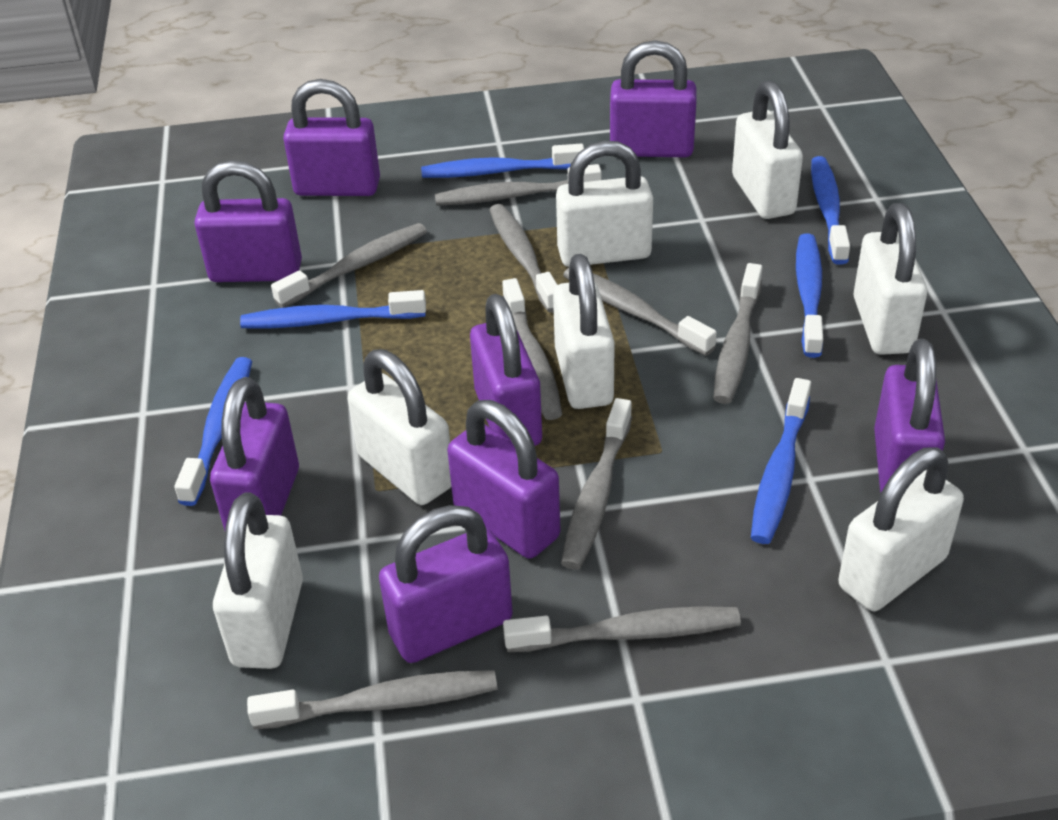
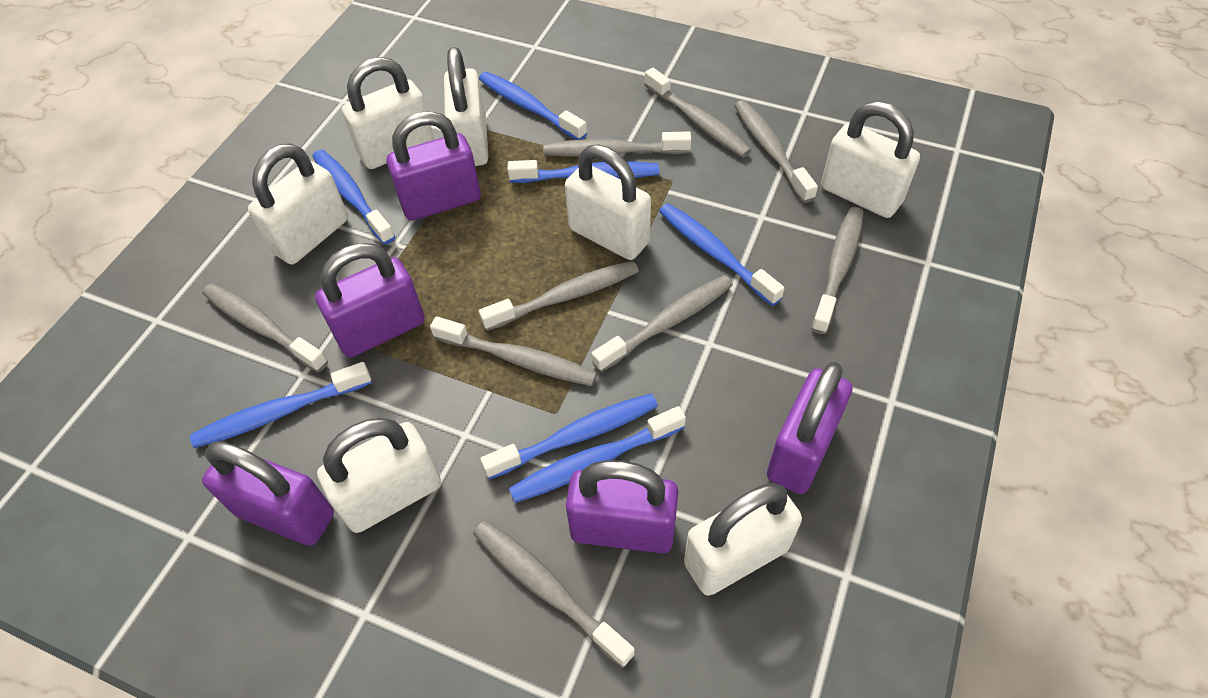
blue toothbrush: 6 -> 7
purple padlock: 8 -> 5

